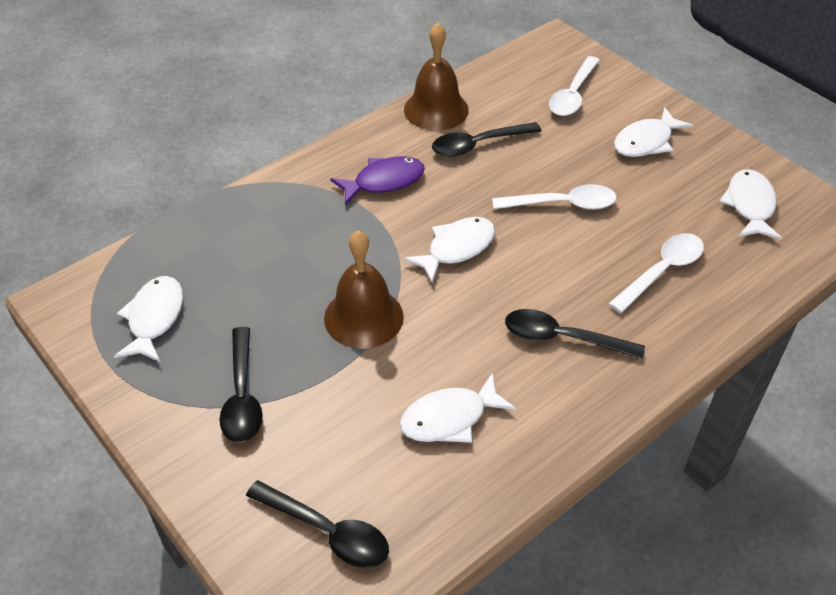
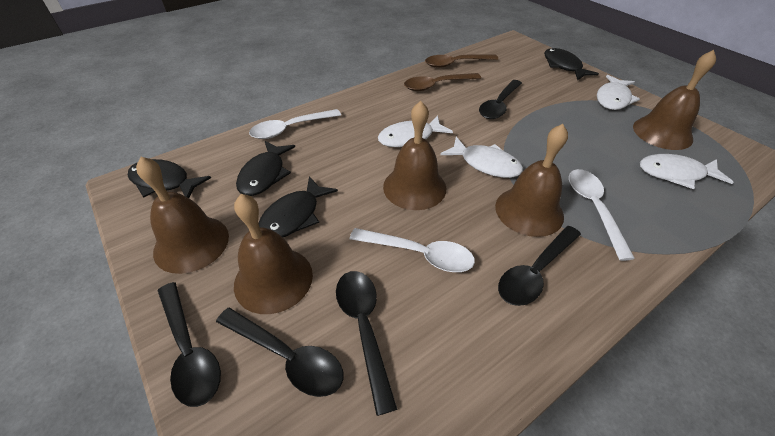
black fish: 0 -> 4
black spoon: 4 -> 5
brown bell: 2 -> 5
brown spoon: 0 -> 2
purple fish: 1 -> 0
white fish: 5 -> 4

